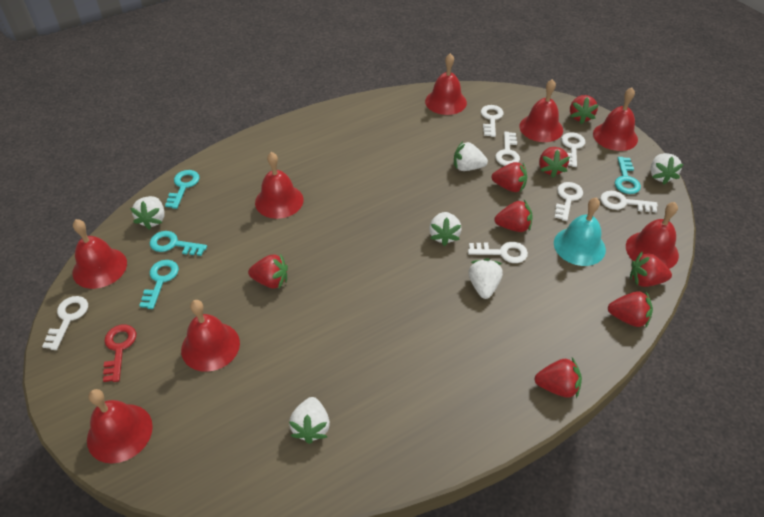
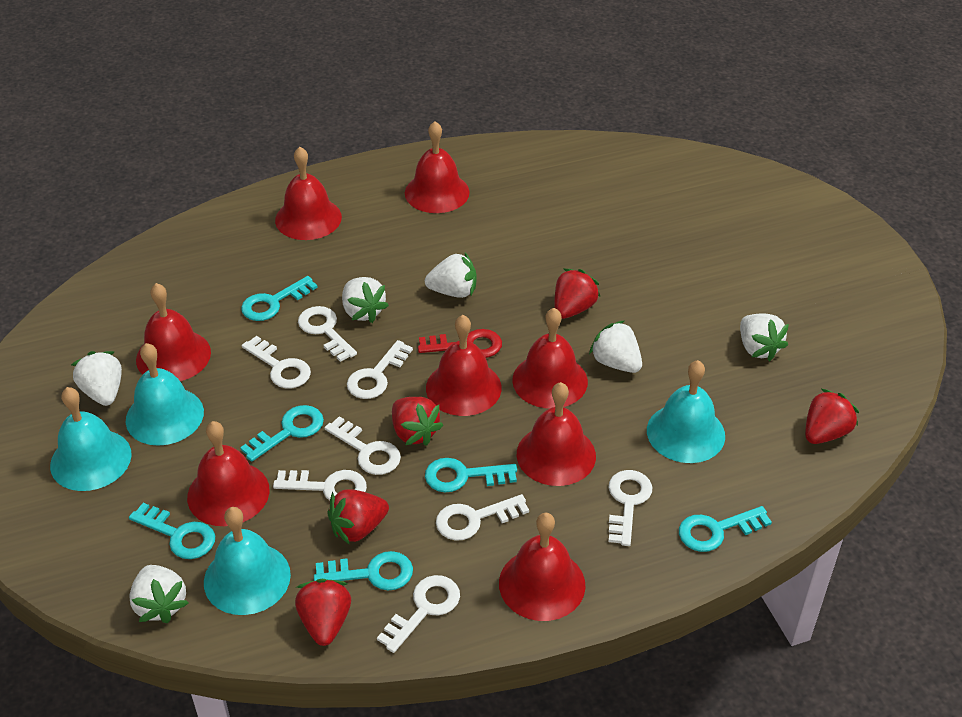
red strawberry: 8 -> 5
turquoise bell: 1 -> 4
turquoise key: 4 -> 6
white key: 7 -> 8

